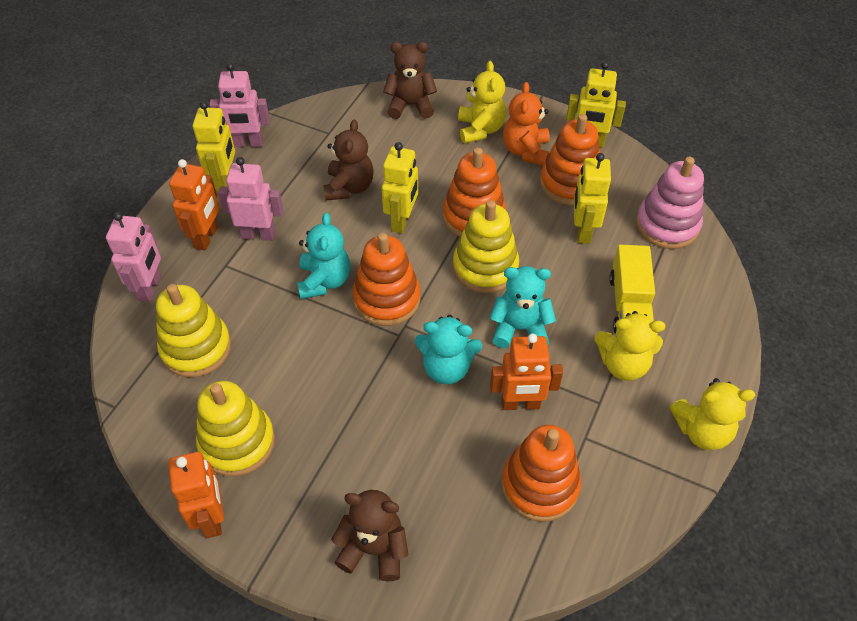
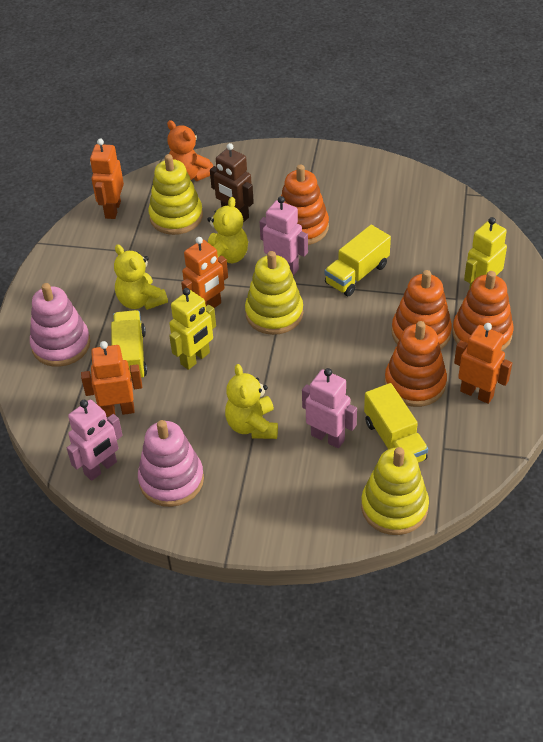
brown robot: 0 -> 1
brown teddy bear: 3 -> 0
orange robot: 3 -> 4
pink stacking toy: 1 -> 2
turquoise teddy bear: 3 -> 0
yellow robot: 4 -> 2
yellow truck: 1 -> 3

